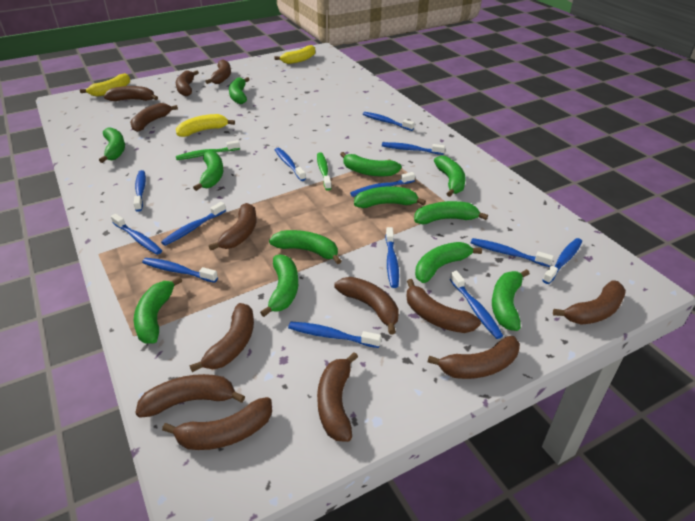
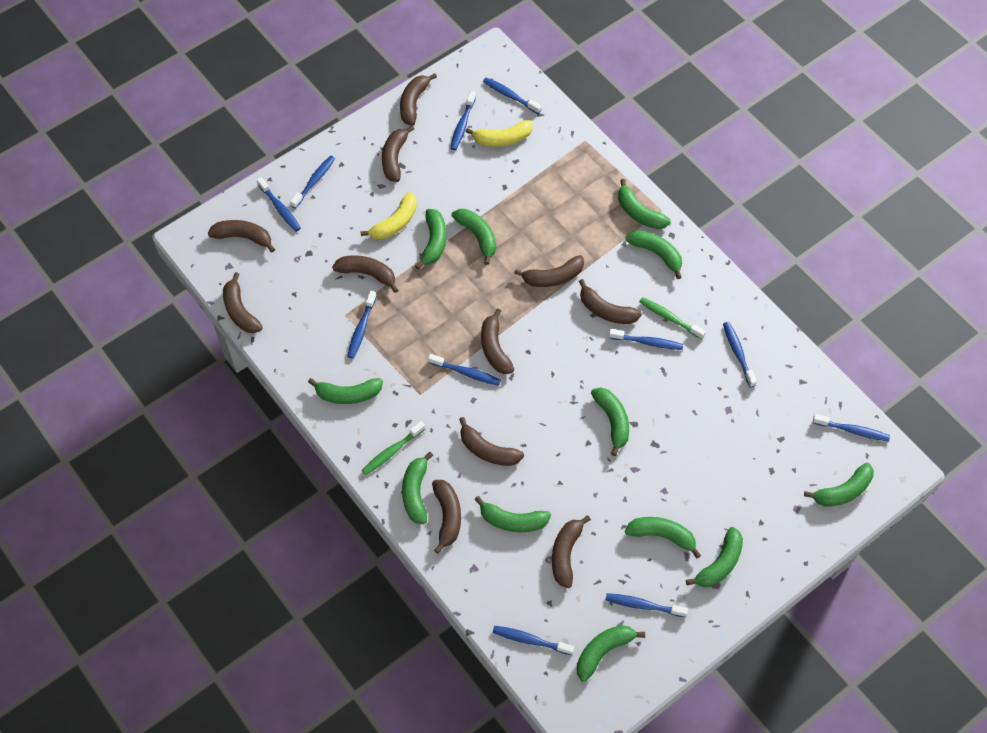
blue toothbrush: 13 -> 11
brown banana: 13 -> 11
yellow banana: 3 -> 2

